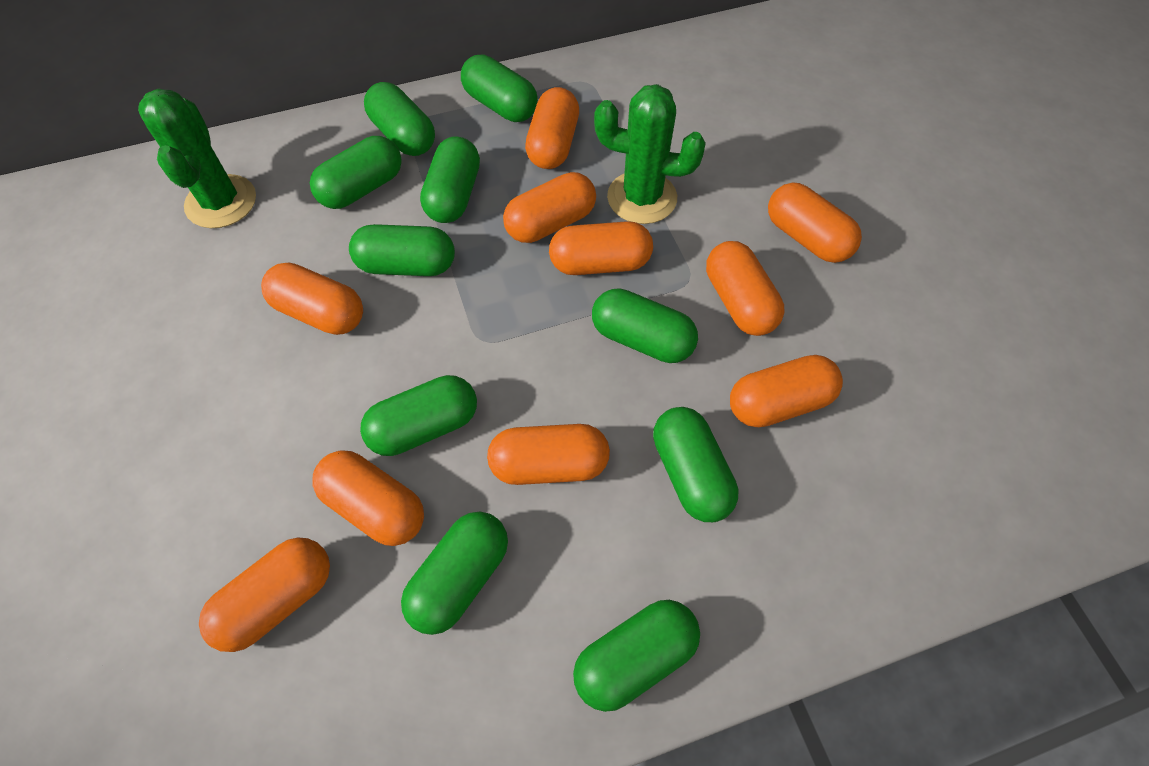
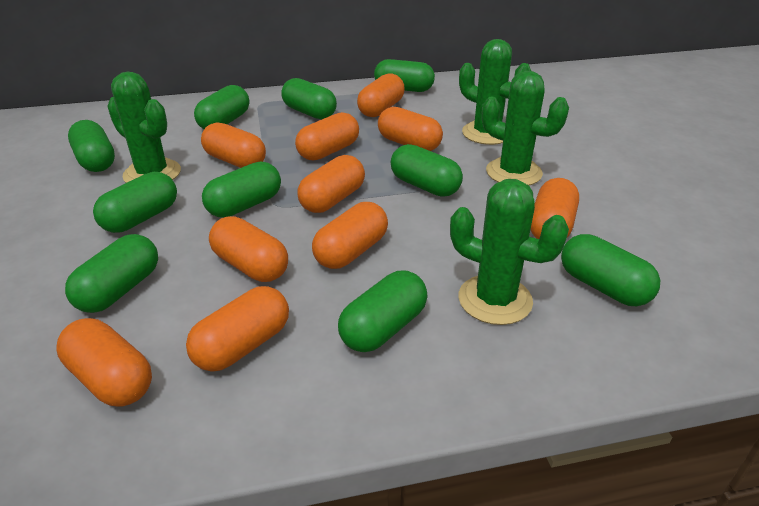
green cactus: 2 -> 4

